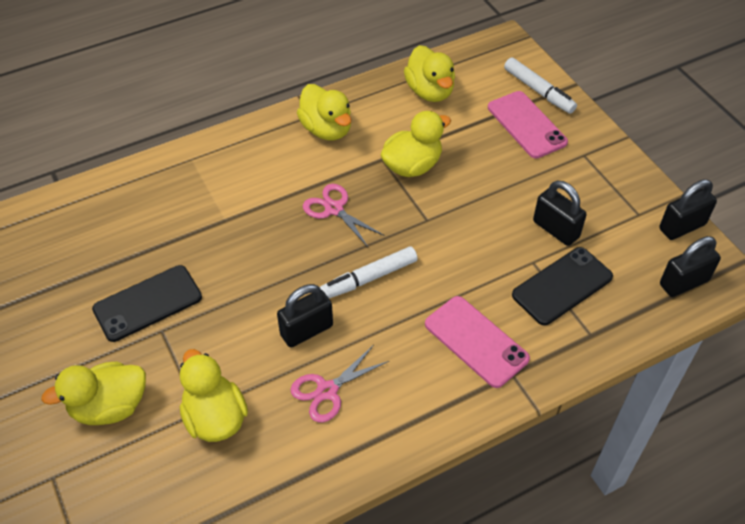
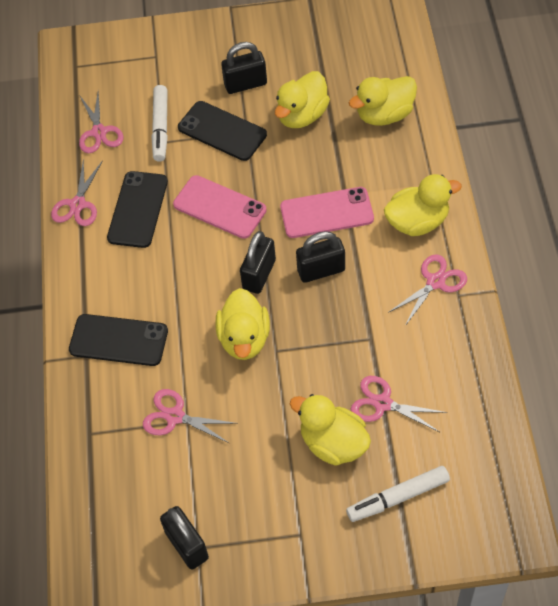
black phone: 2 -> 3
pink scissors: 2 -> 5

